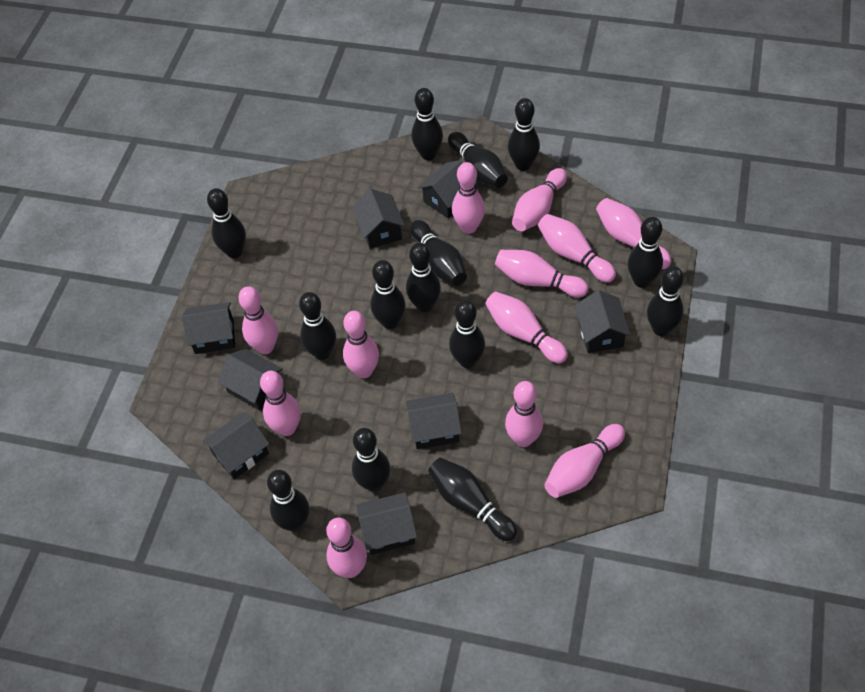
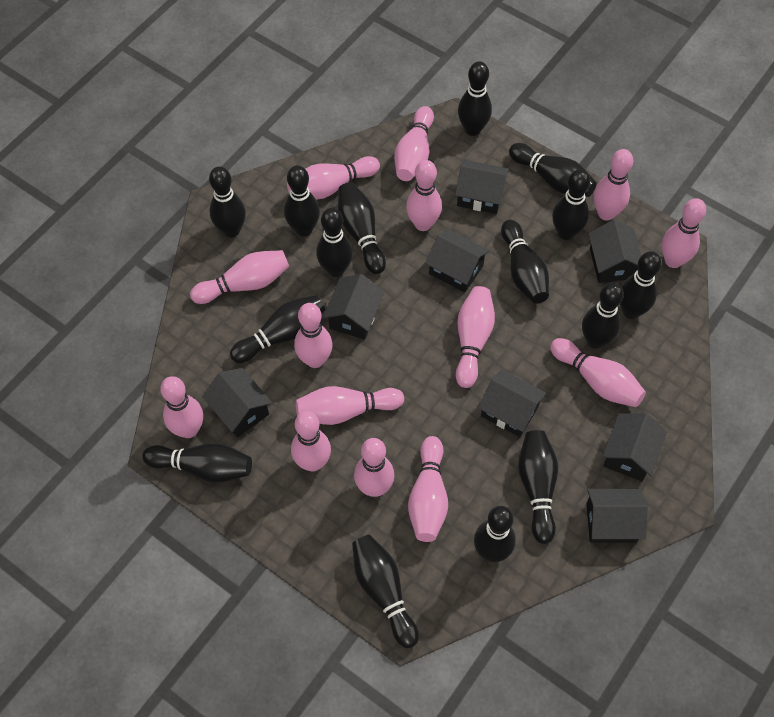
black bowling pin: 14 -> 15
pink bowling pin: 12 -> 14

